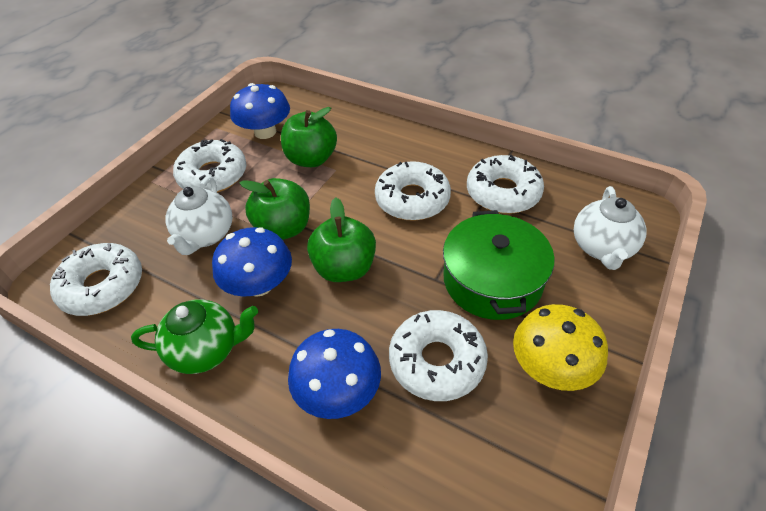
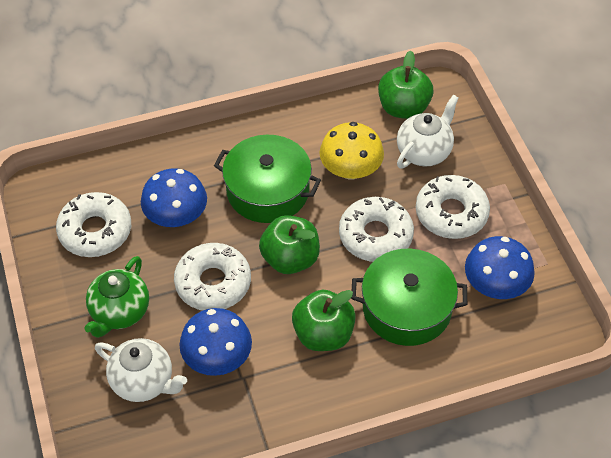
green pot: 1 -> 2
white donut: 5 -> 4

